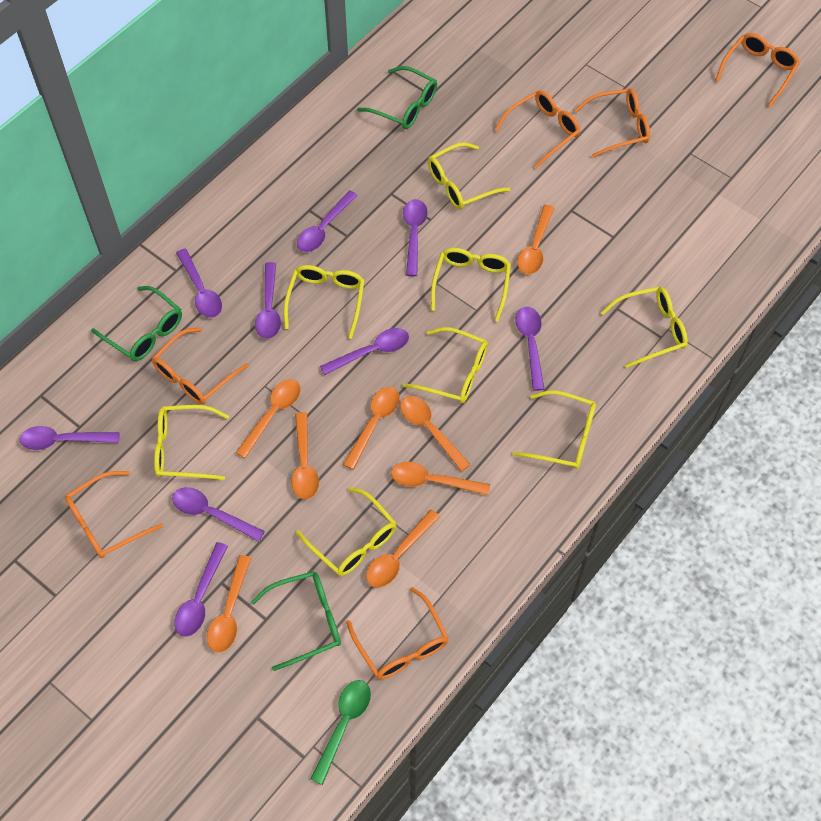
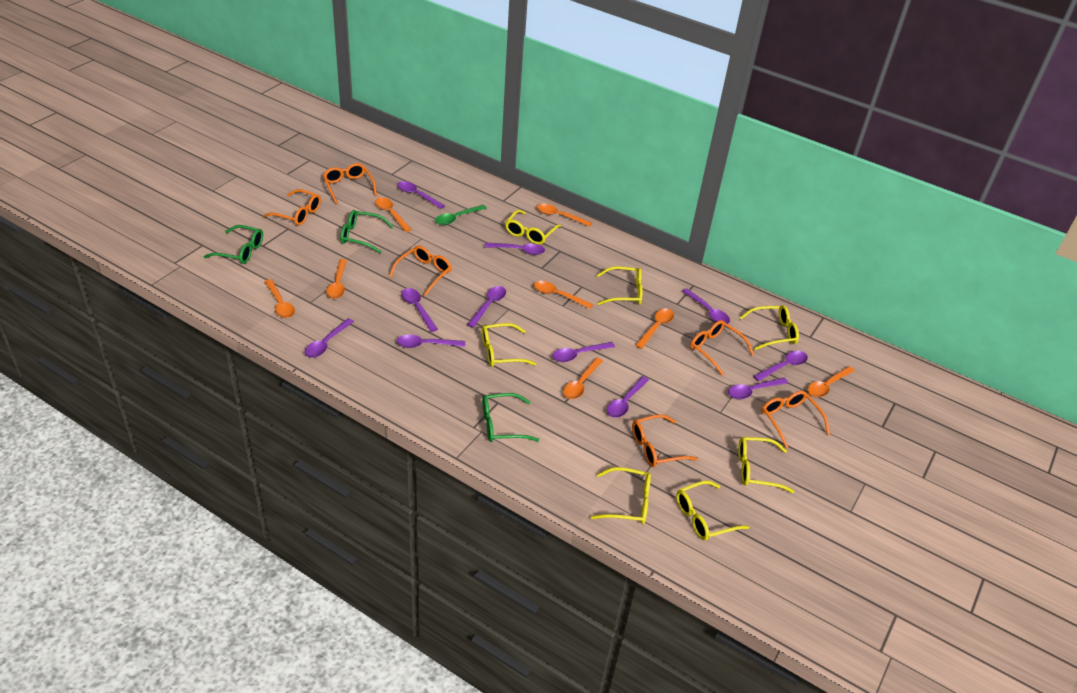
purple spoon: 9 -> 11
yellow glasses: 8 -> 7

